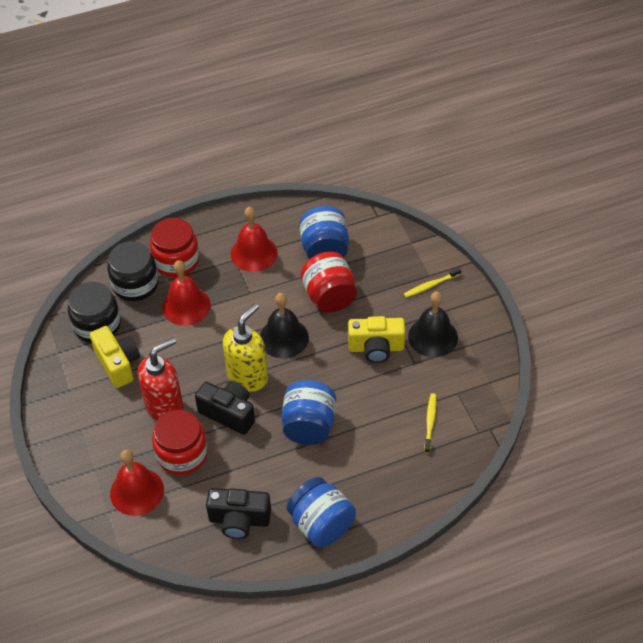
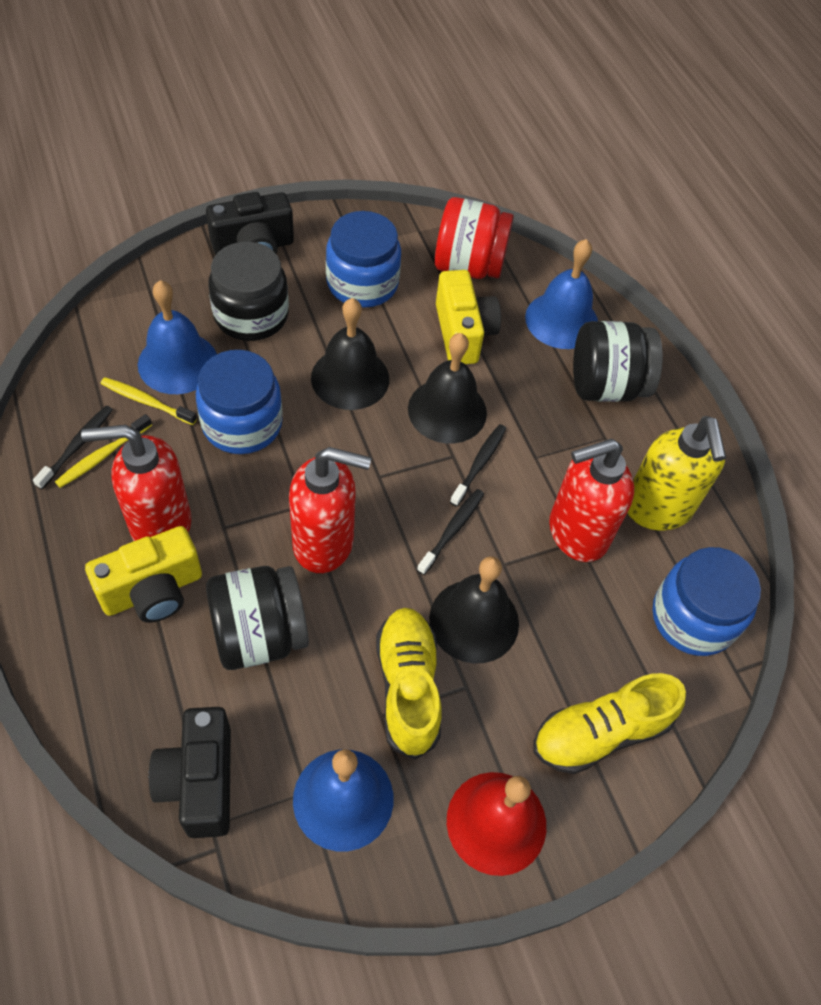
black bell: 2 -> 3
black jar: 2 -> 3
black toothbrush: 0 -> 3
blue bell: 0 -> 3
red bell: 3 -> 1
red jar: 3 -> 1
red soap dispenser: 1 -> 3
yellow shoe: 0 -> 2

